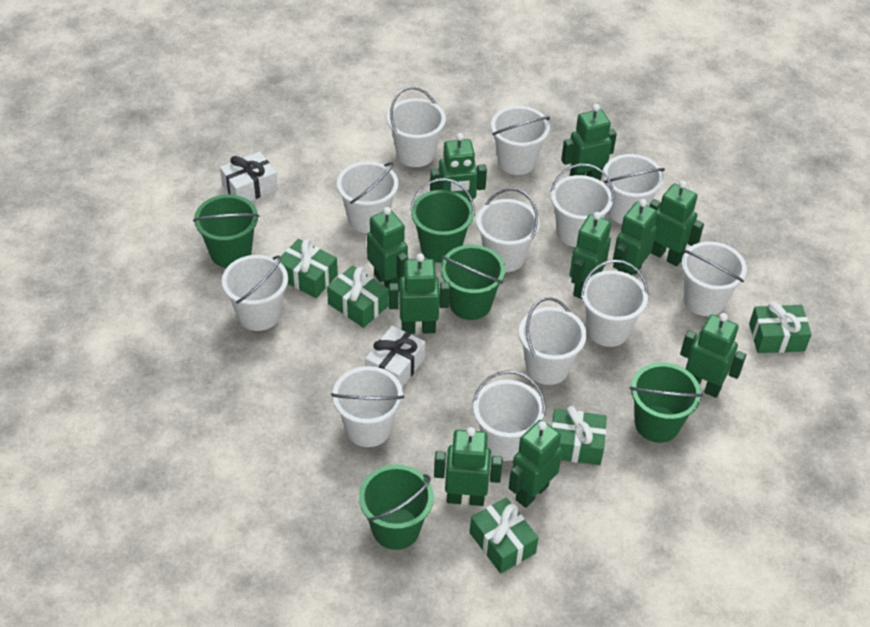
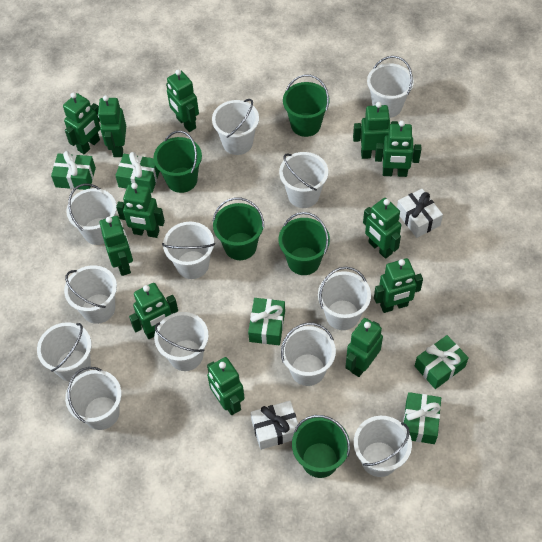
green robot: 10 -> 12

